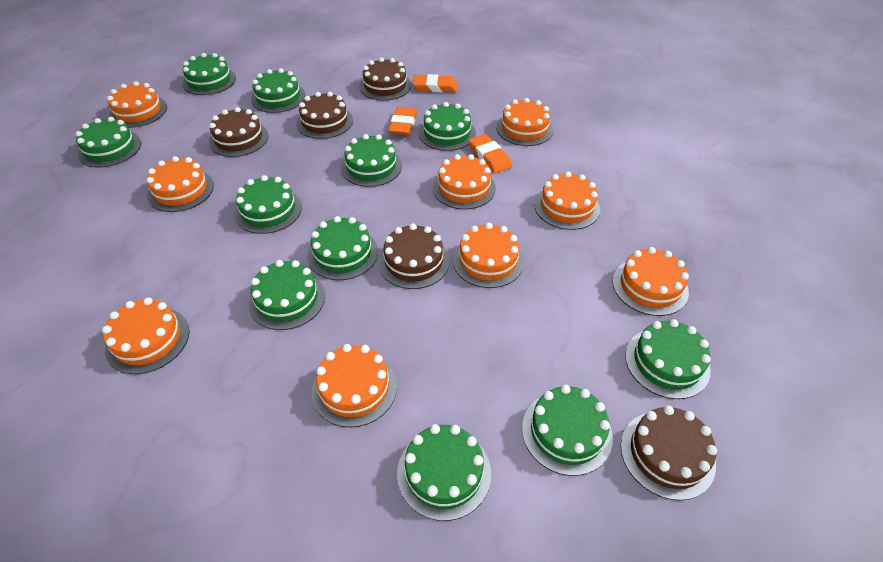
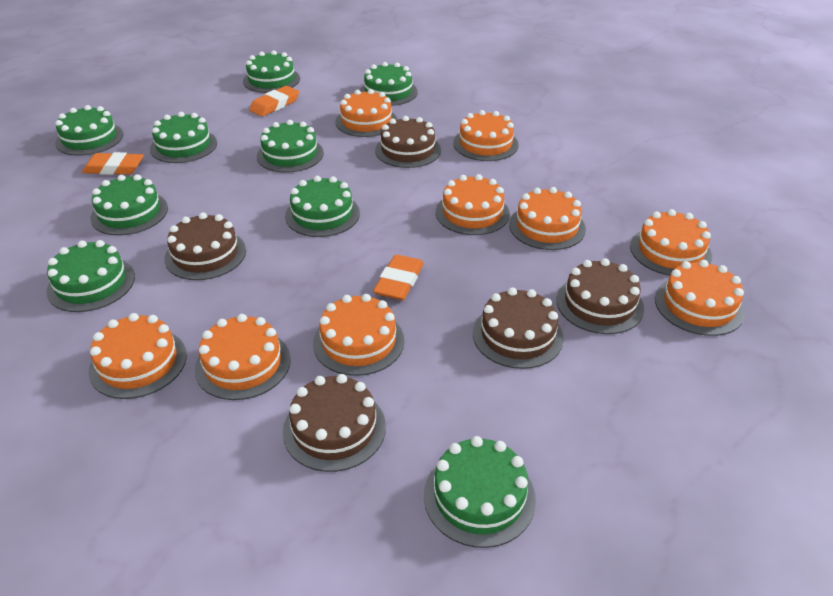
green cake: 11 -> 9

